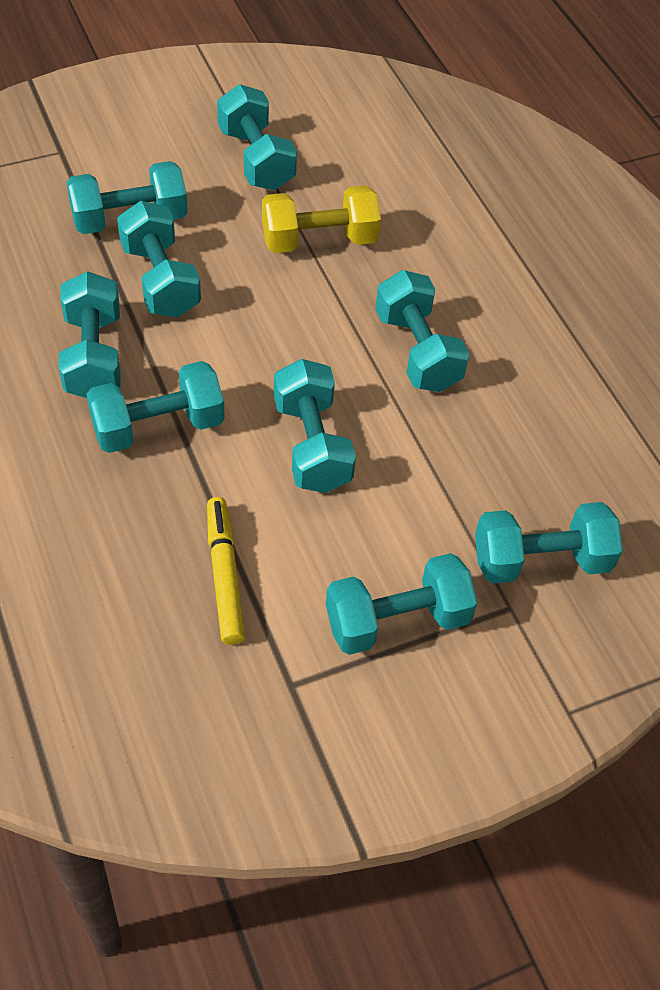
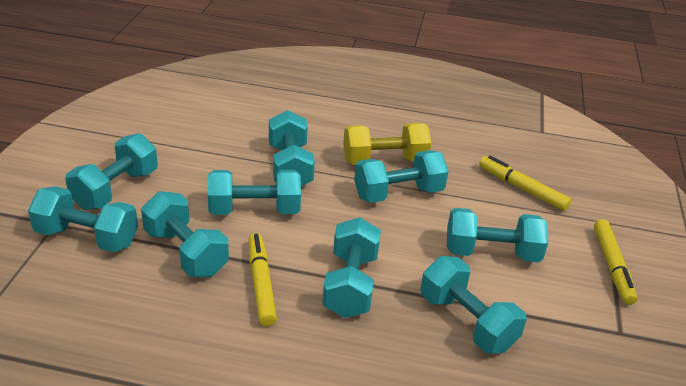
yellow marker: 1 -> 3

